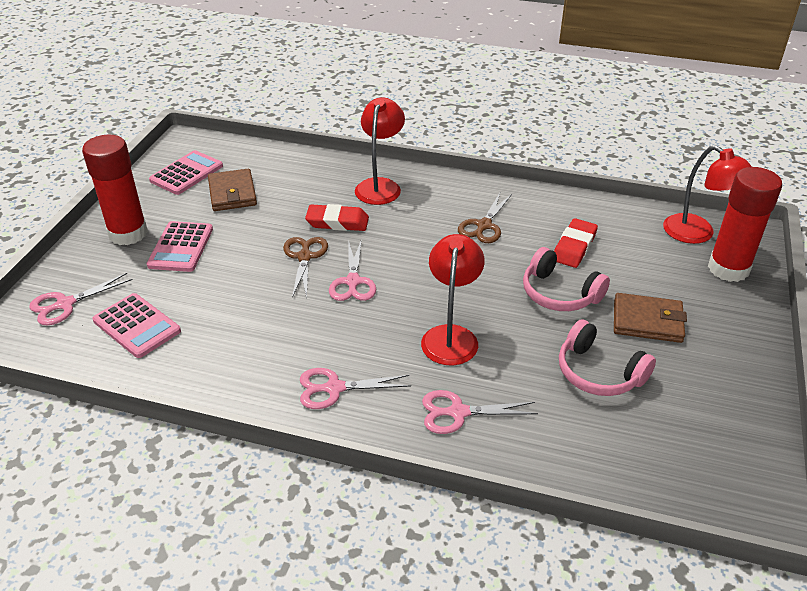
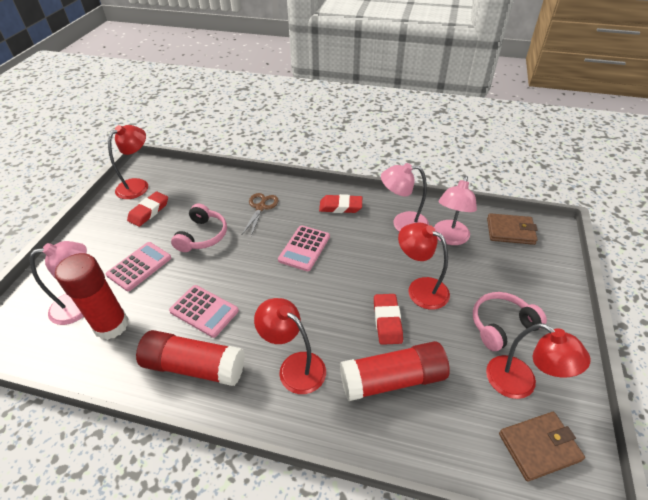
brown scissors: 2 -> 1
pink lamp: 0 -> 3
pink scissors: 4 -> 0
red eraser: 2 -> 3
red glue stick: 2 -> 3
red lamp: 3 -> 4

